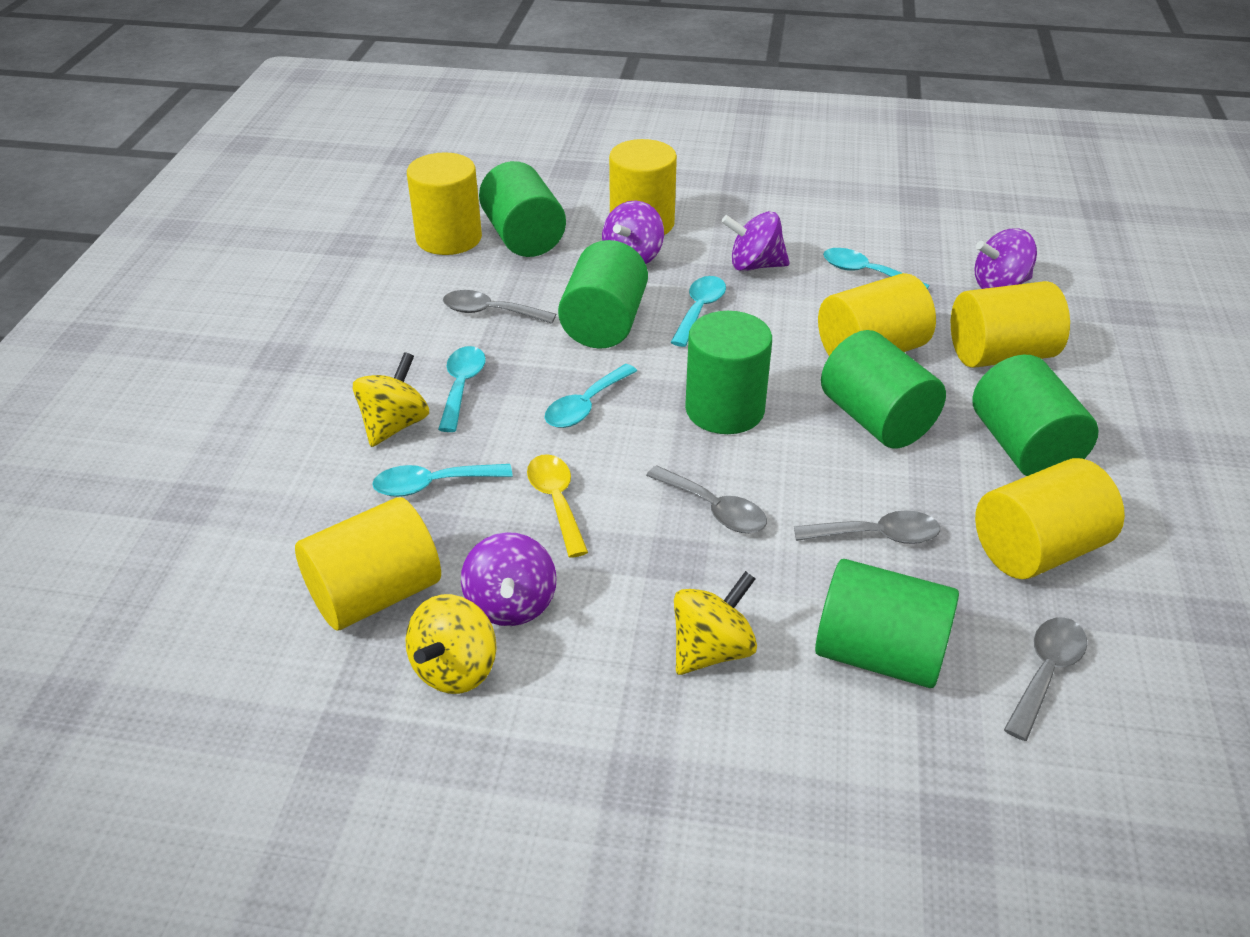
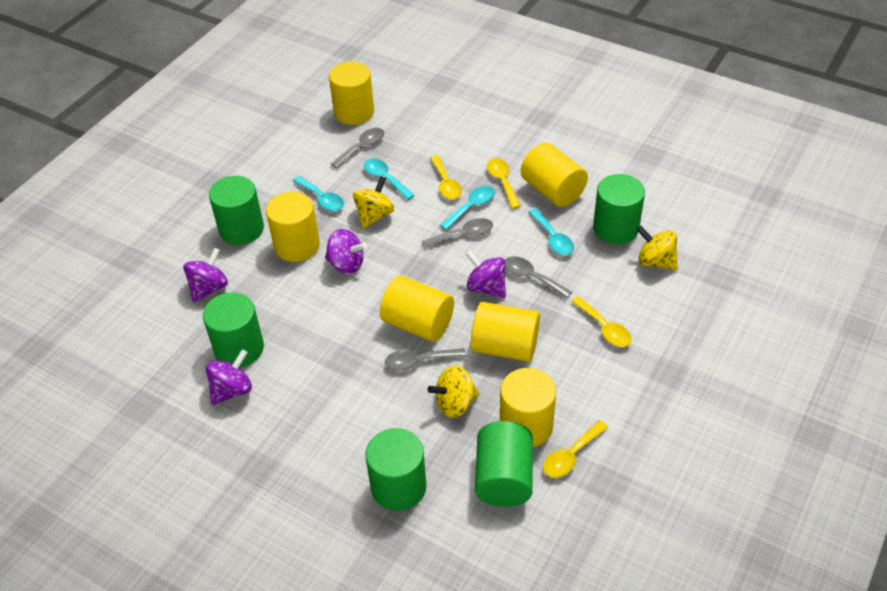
green cylinder: 6 -> 5
turquoise spoon: 5 -> 4
yellow spoon: 1 -> 4

